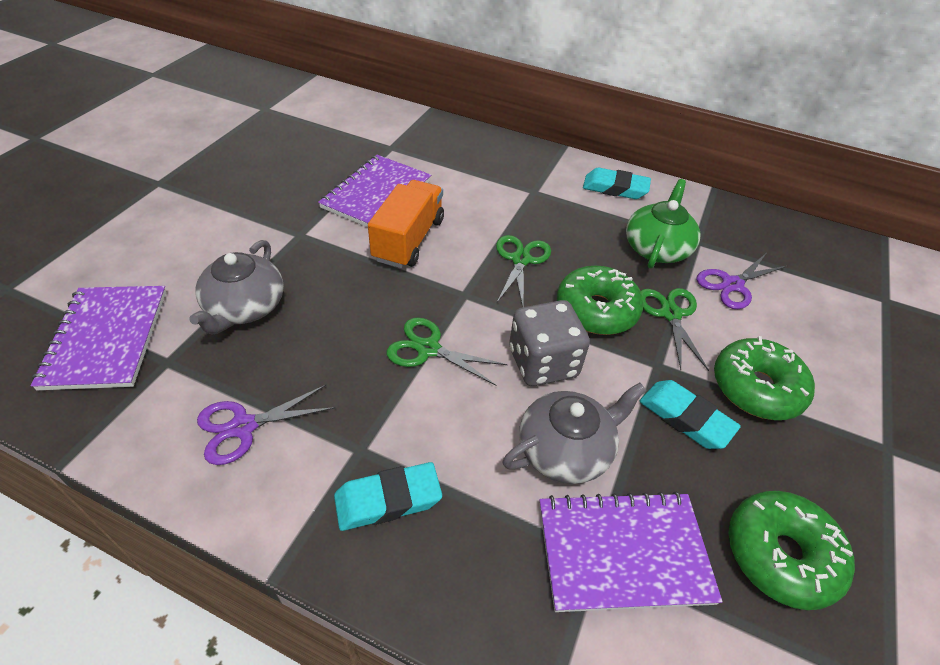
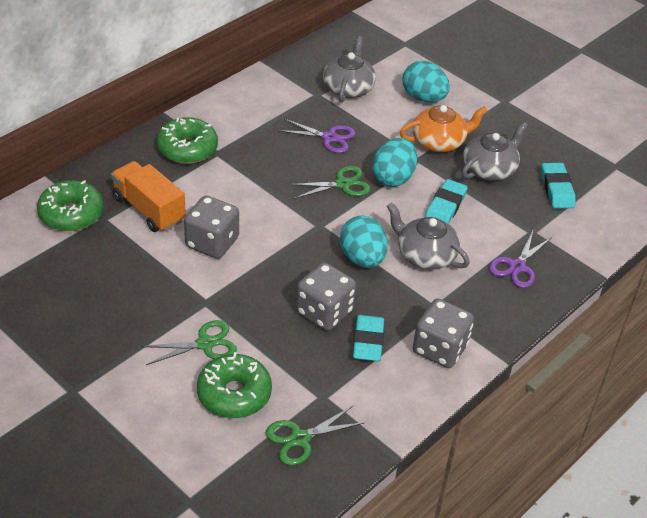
green teapot: 1 -> 0
grey dice: 1 -> 3
grey teapot: 2 -> 3
orange teapot: 0 -> 1
purple notebook: 3 -> 0
turquoise egg: 0 -> 3

